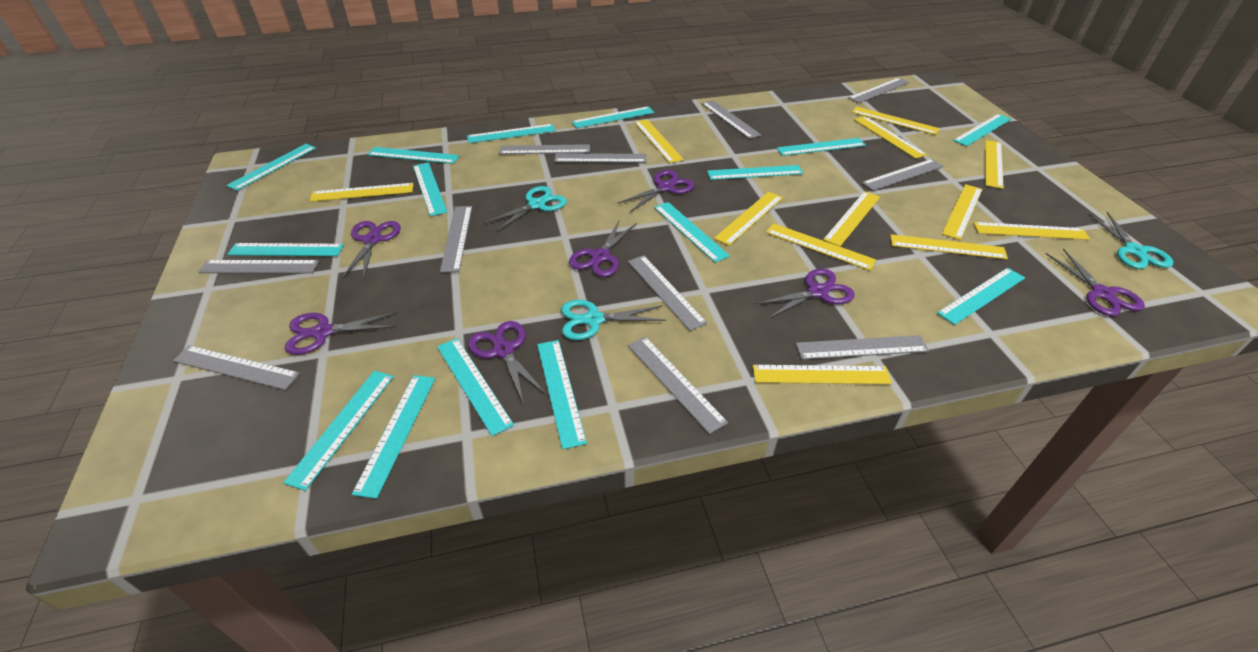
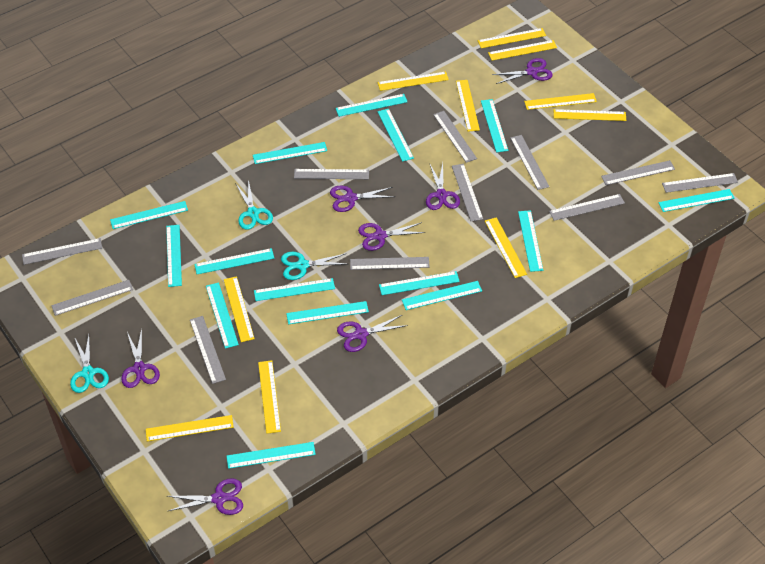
yellow ruler: 12 -> 10

